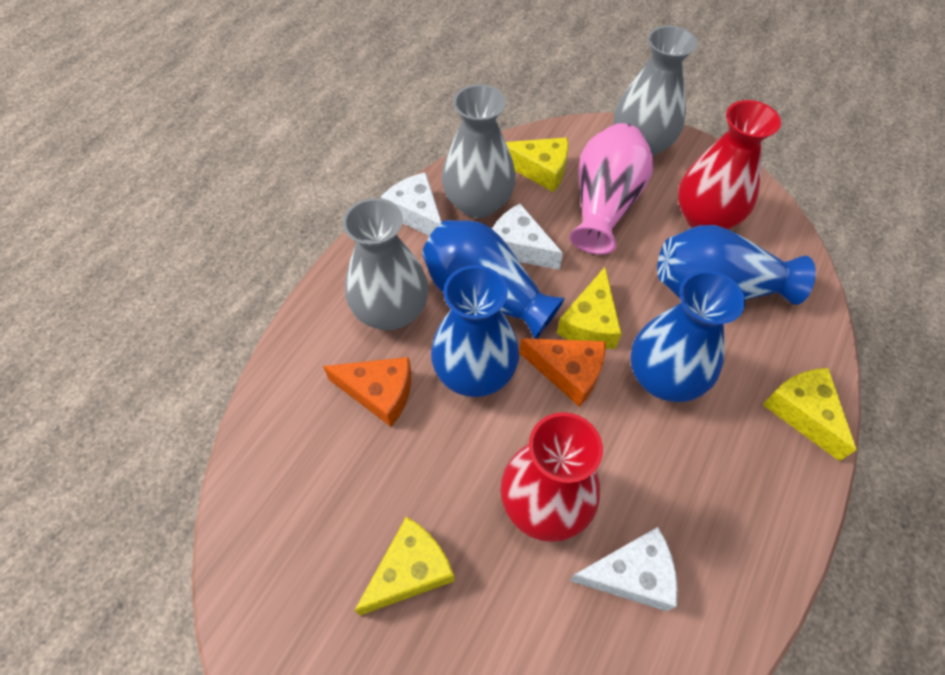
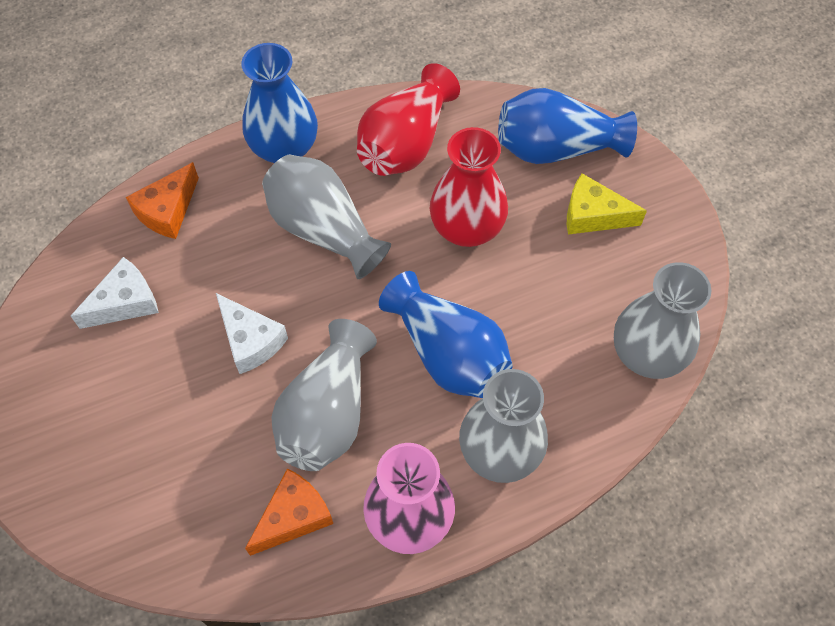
blue vase: 4 -> 3
grey vase: 3 -> 4
white cheese: 3 -> 2
yellow cheese: 4 -> 1

